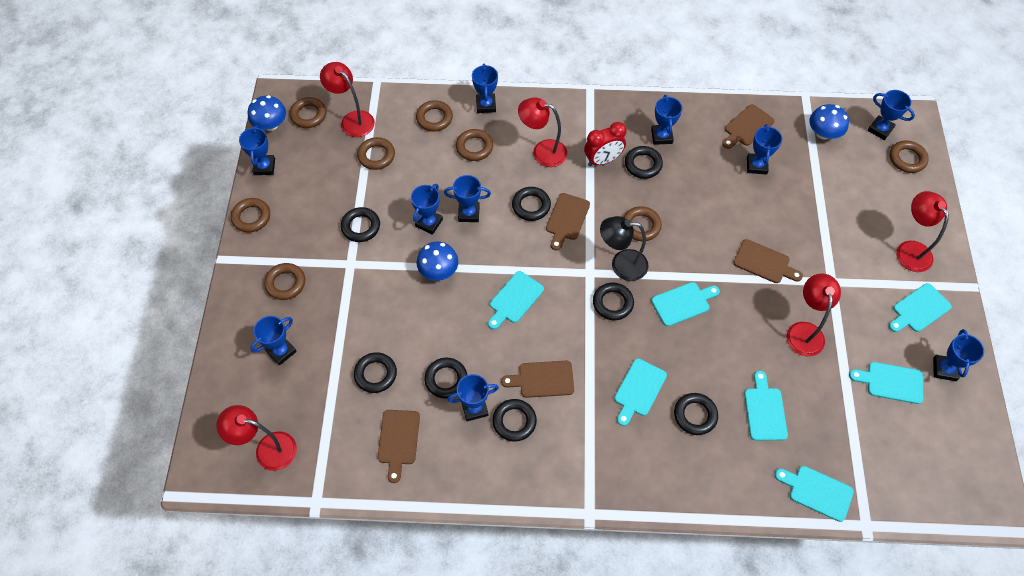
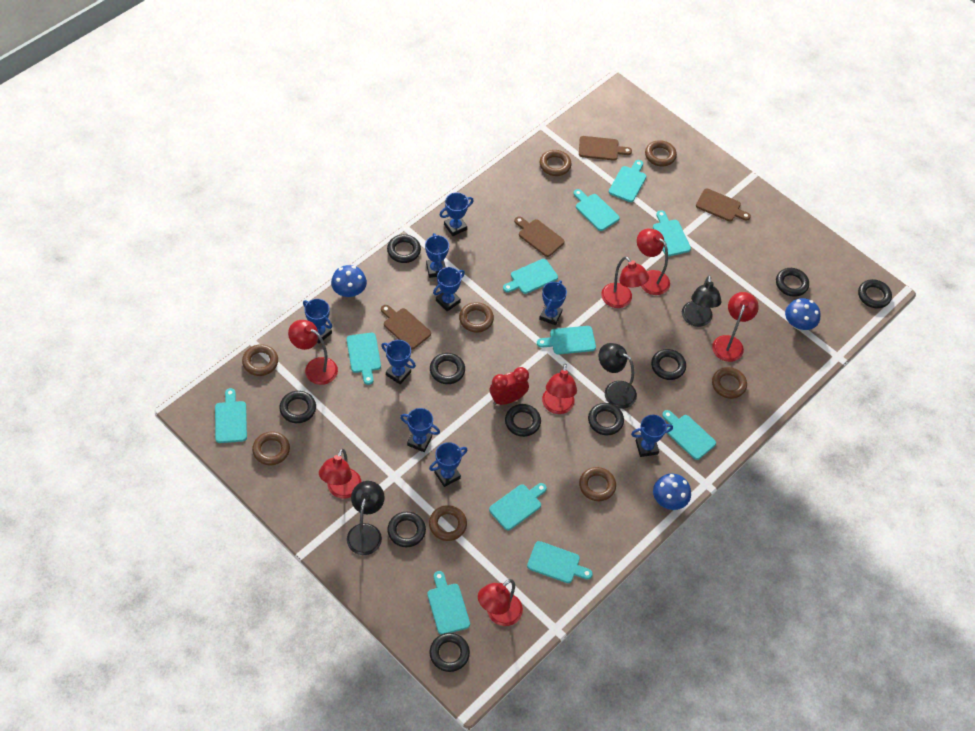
black lamp: 1 -> 3
black ring: 8 -> 10
blue trophy: 10 -> 9
brown cutting board: 5 -> 4
red lamp: 5 -> 7
turquoise cutting board: 7 -> 11

